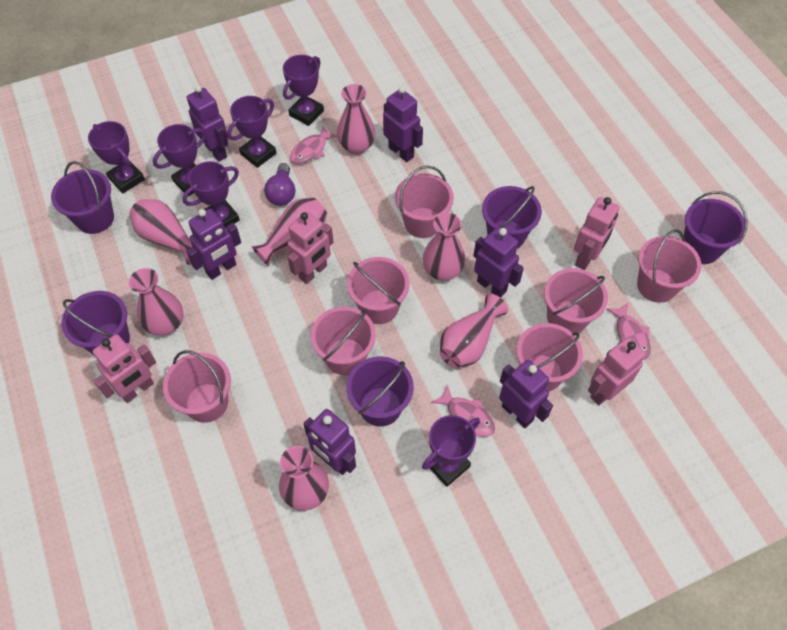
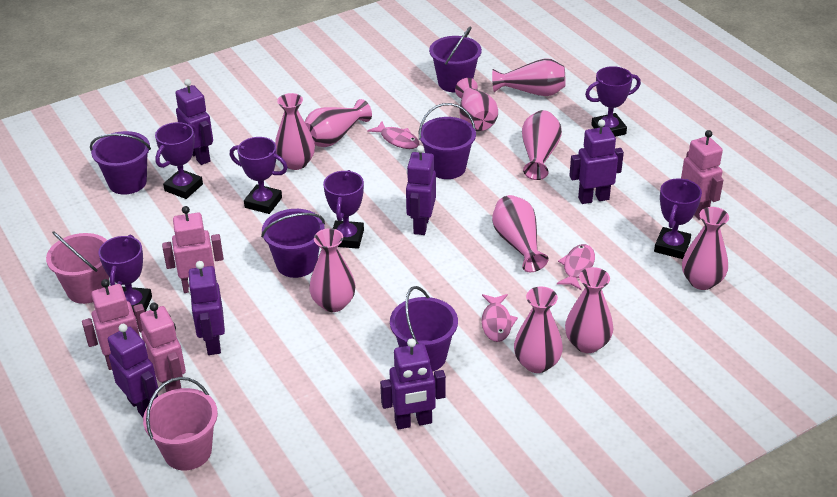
pink bucket: 7 -> 2
pink vase: 7 -> 10
purple light bulb: 1 -> 0

